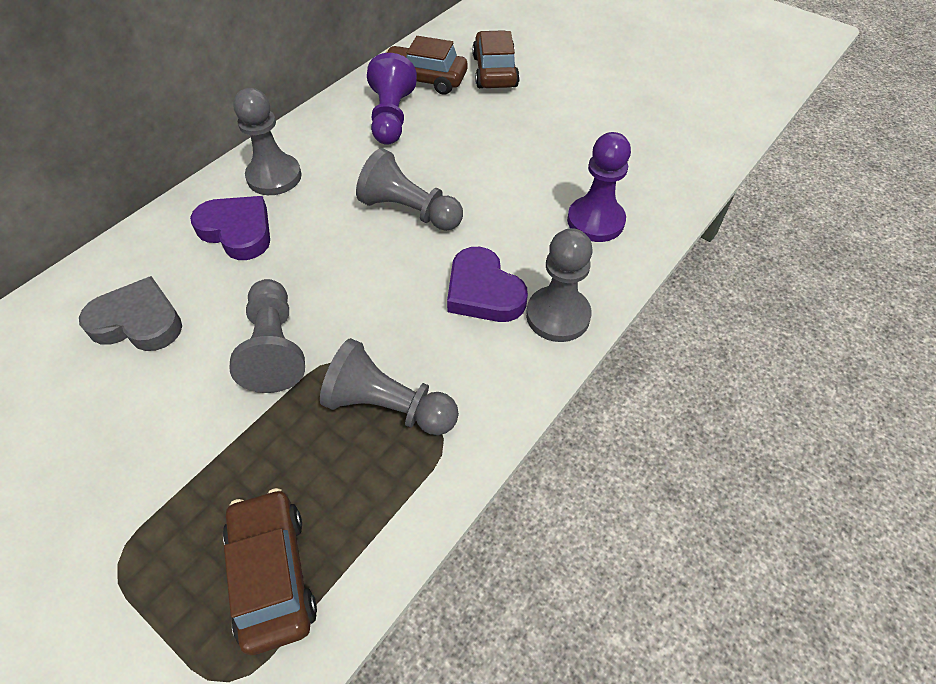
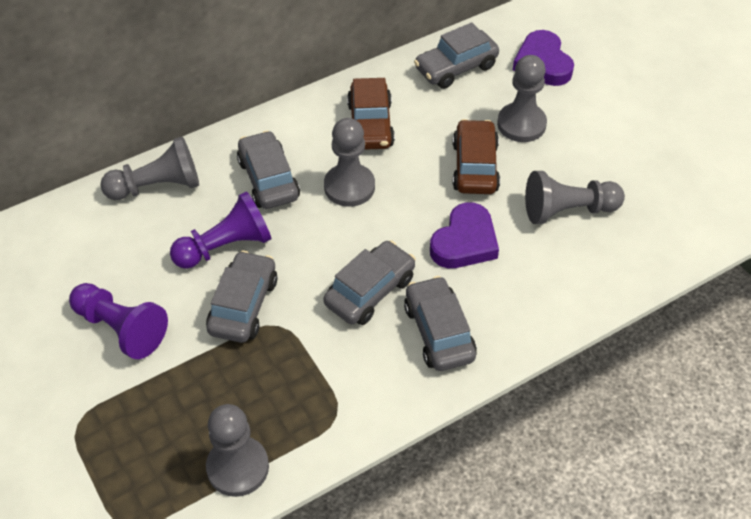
brown car: 3 -> 2
grey car: 0 -> 5
grey heart: 1 -> 0

